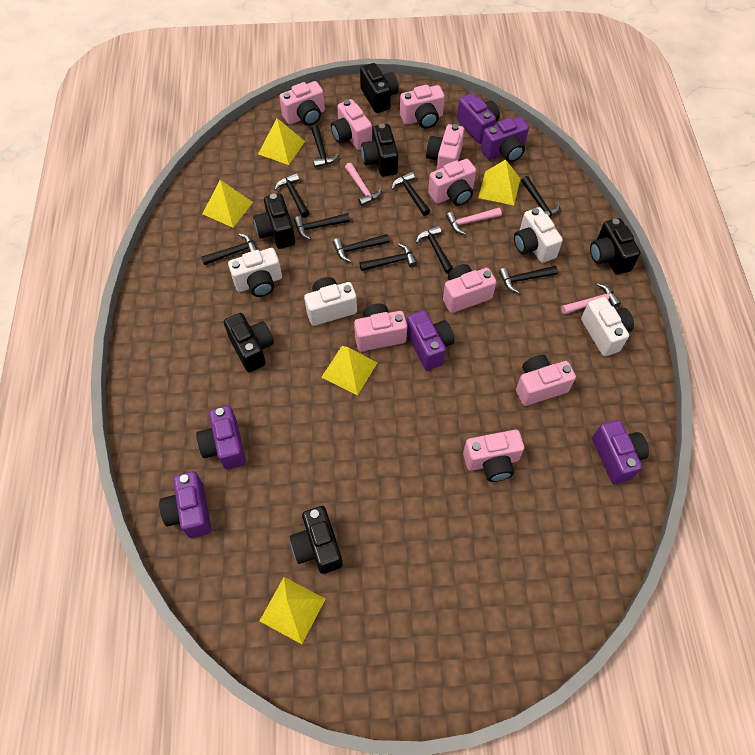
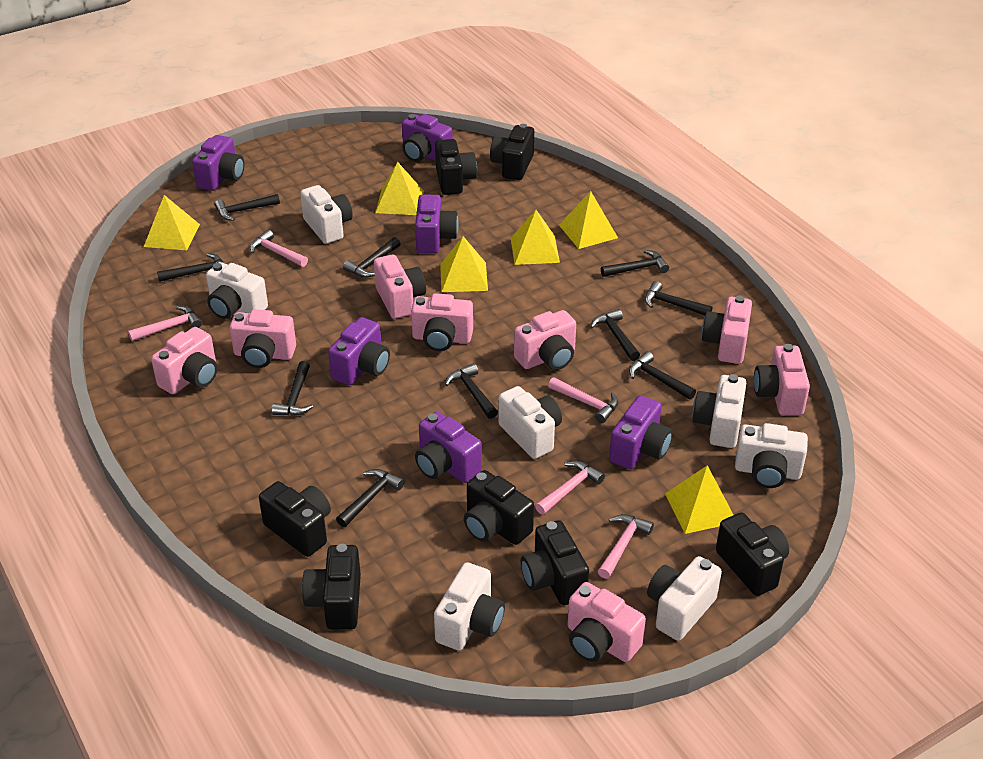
black camera: 6 -> 7
pink camera: 9 -> 8
pink hammer: 3 -> 5
white camera: 4 -> 7
yellow pyramid: 5 -> 6

